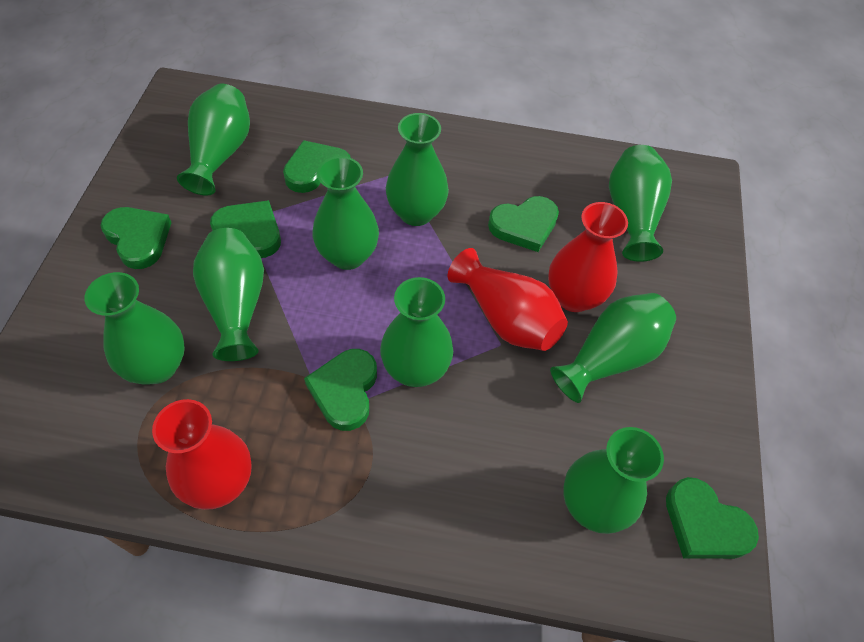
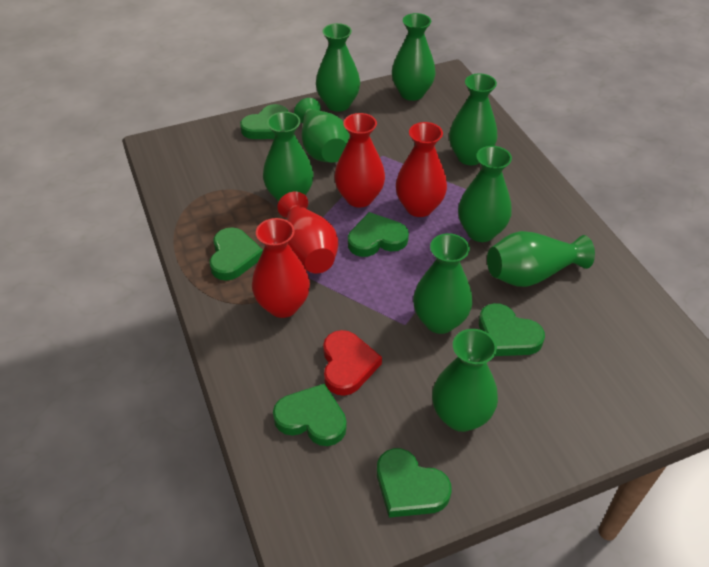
red heart: 0 -> 1
red vase: 3 -> 4

